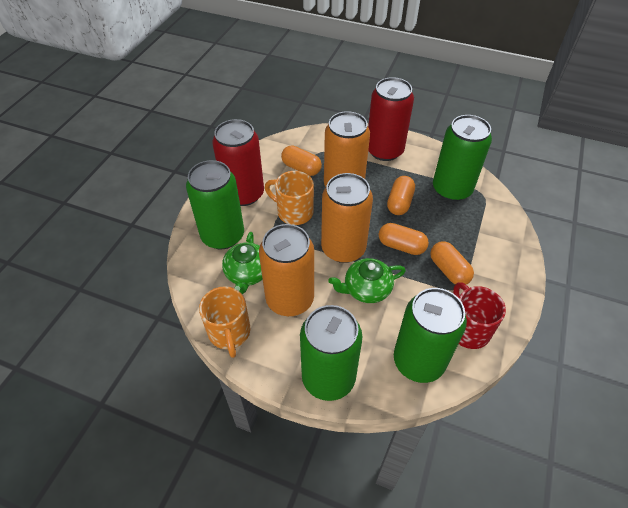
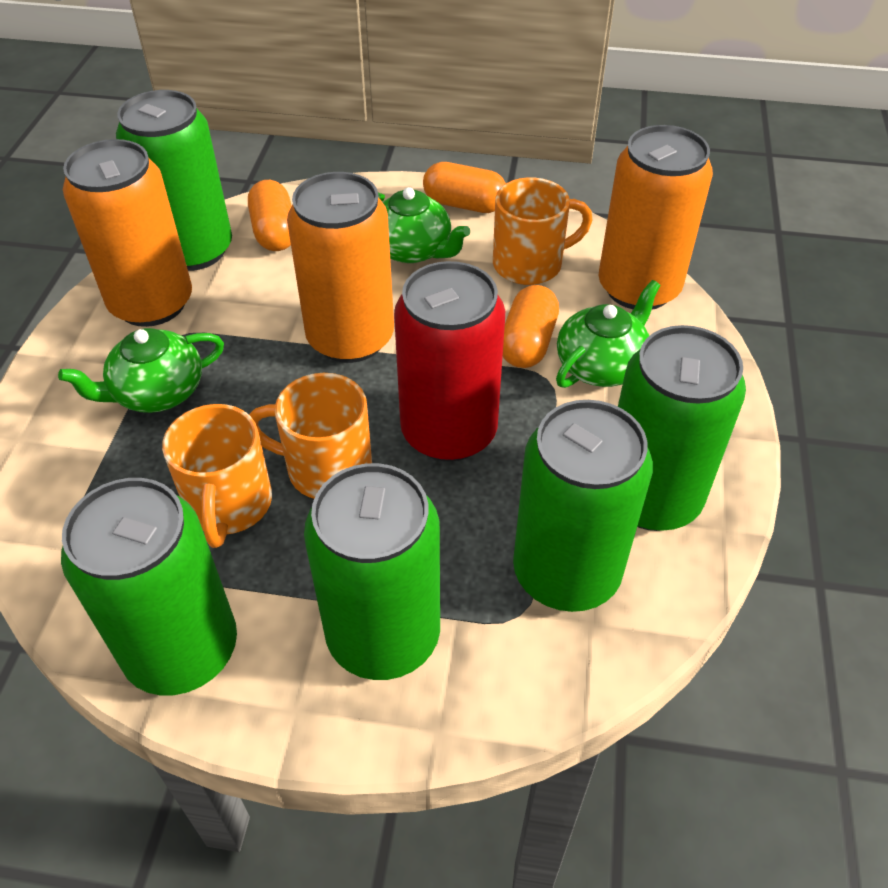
green can: 4 -> 5
green teapot: 2 -> 3
orange capsule: 4 -> 3
orange mug: 2 -> 3
red can: 2 -> 1
red mug: 1 -> 0

